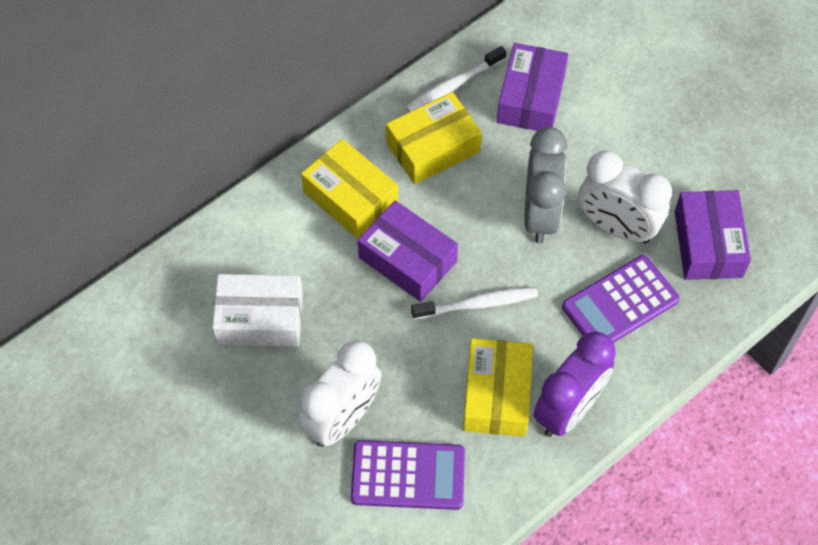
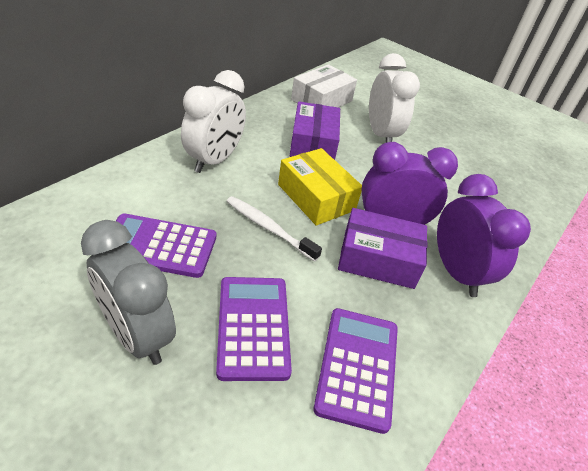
purple box: 3 -> 2
purple calculator: 2 -> 3
purple clock: 1 -> 2
white toothbrush: 2 -> 1
yellow box: 3 -> 1

